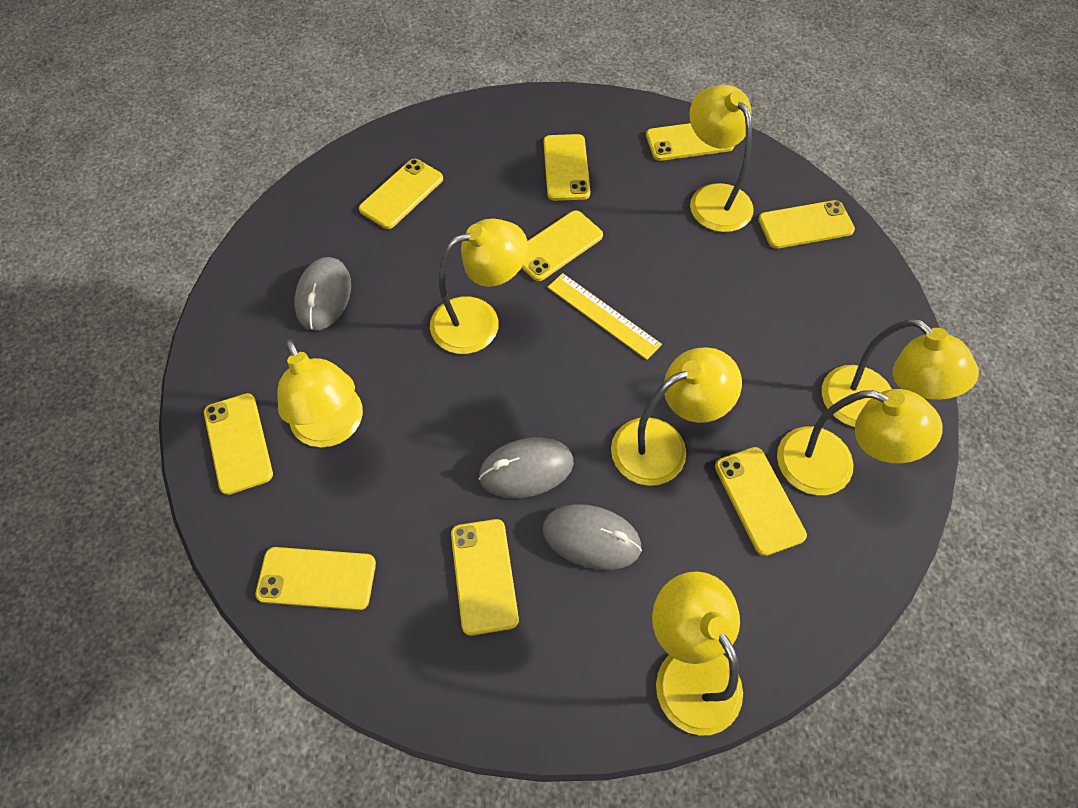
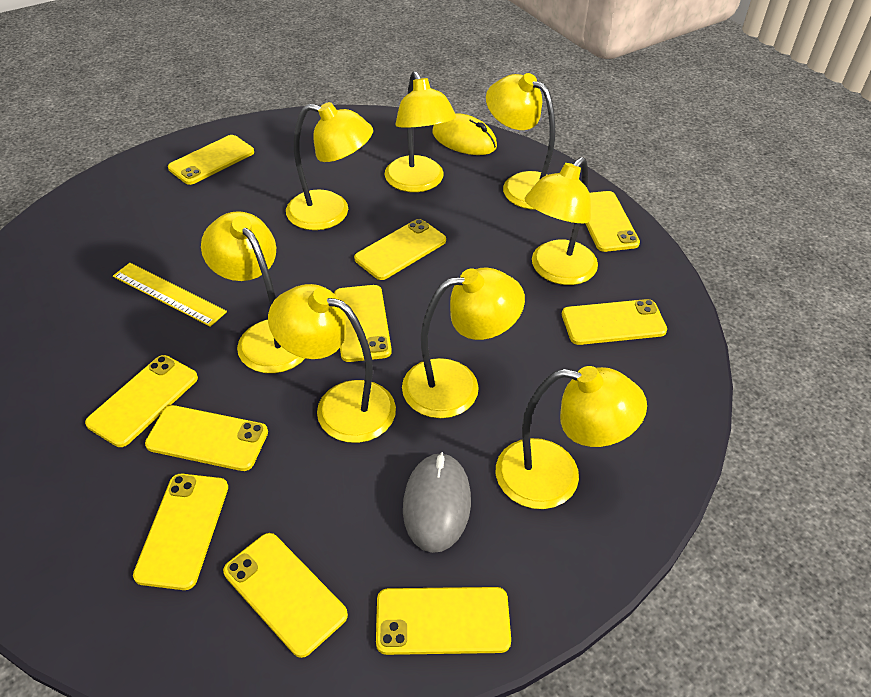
grey mouse: 3 -> 1
yellow lamp: 7 -> 8
yellow mouse: 0 -> 1
yellow phone: 9 -> 10

